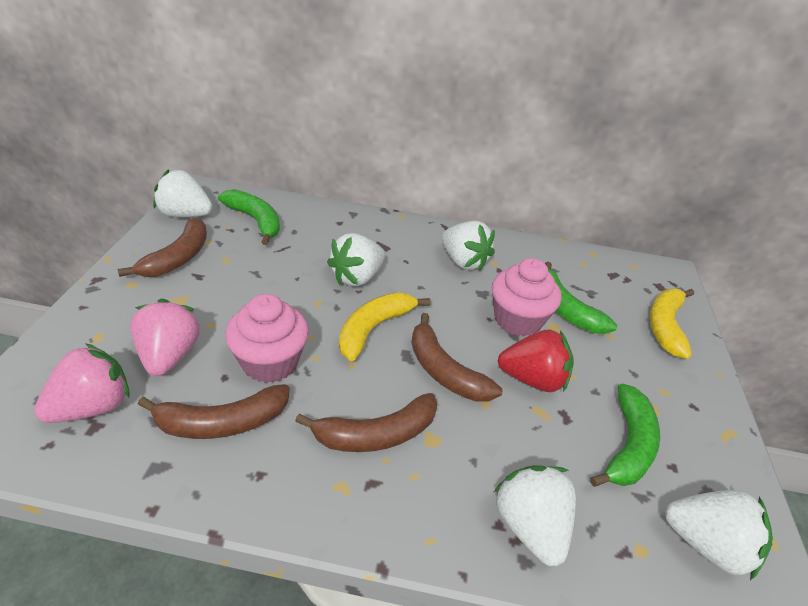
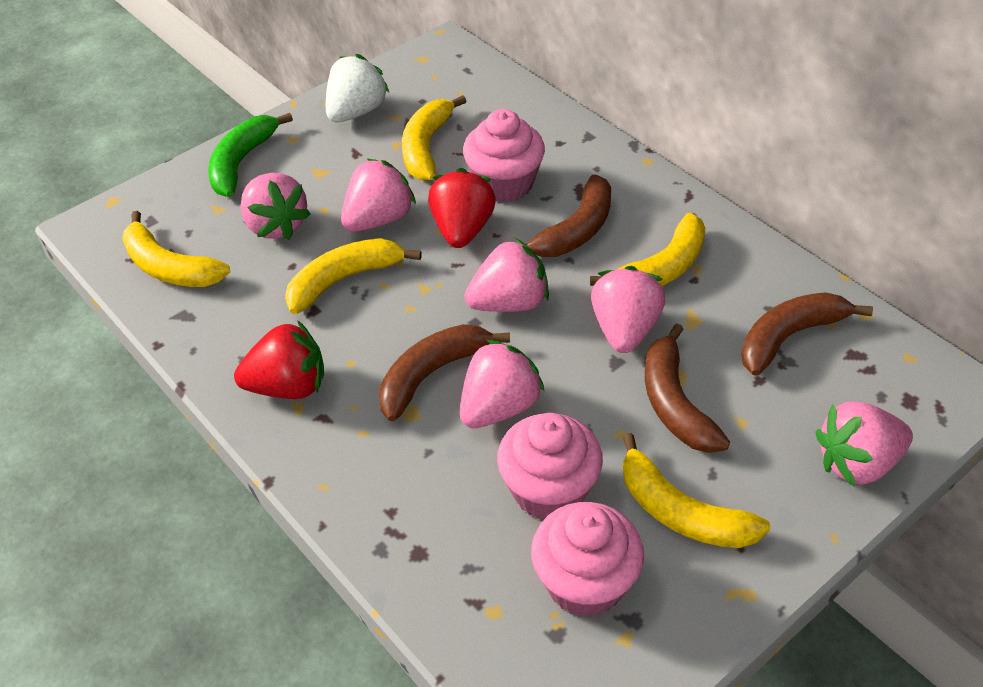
green banana: 3 -> 1
pink cupcake: 2 -> 3
pink strawberry: 2 -> 6
red strawberry: 1 -> 2
white strawberry: 5 -> 1
yellow banana: 2 -> 5

